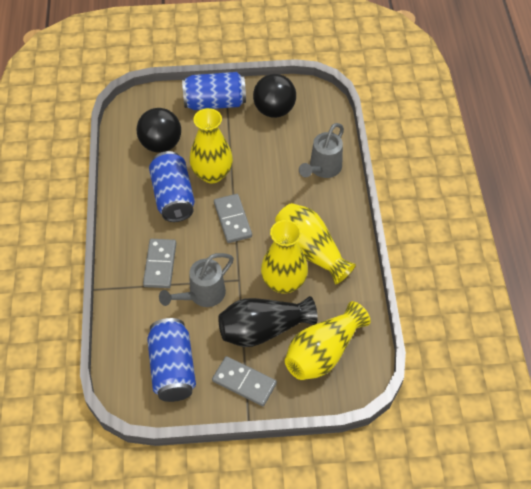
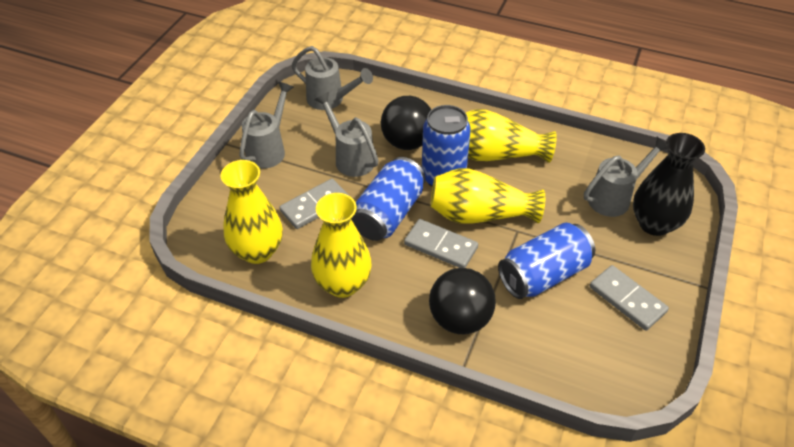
grey watering can: 2 -> 4

